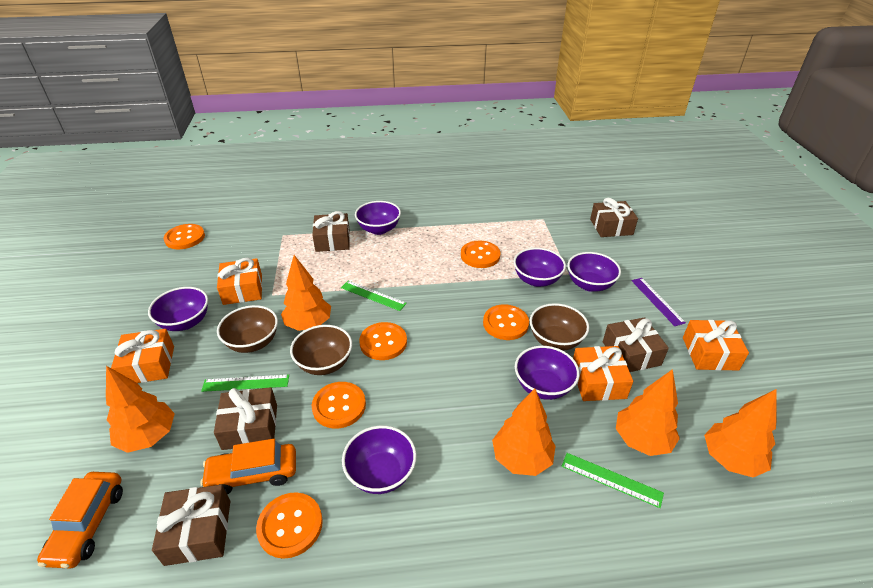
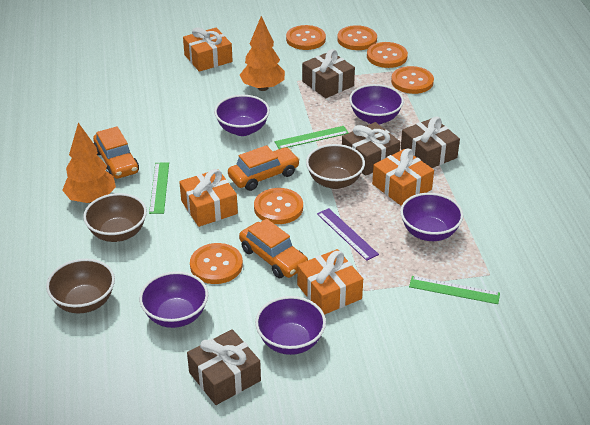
brown gift: 5 -> 4
orange car: 2 -> 3
orange tree: 5 -> 2
purple bowl: 6 -> 5

